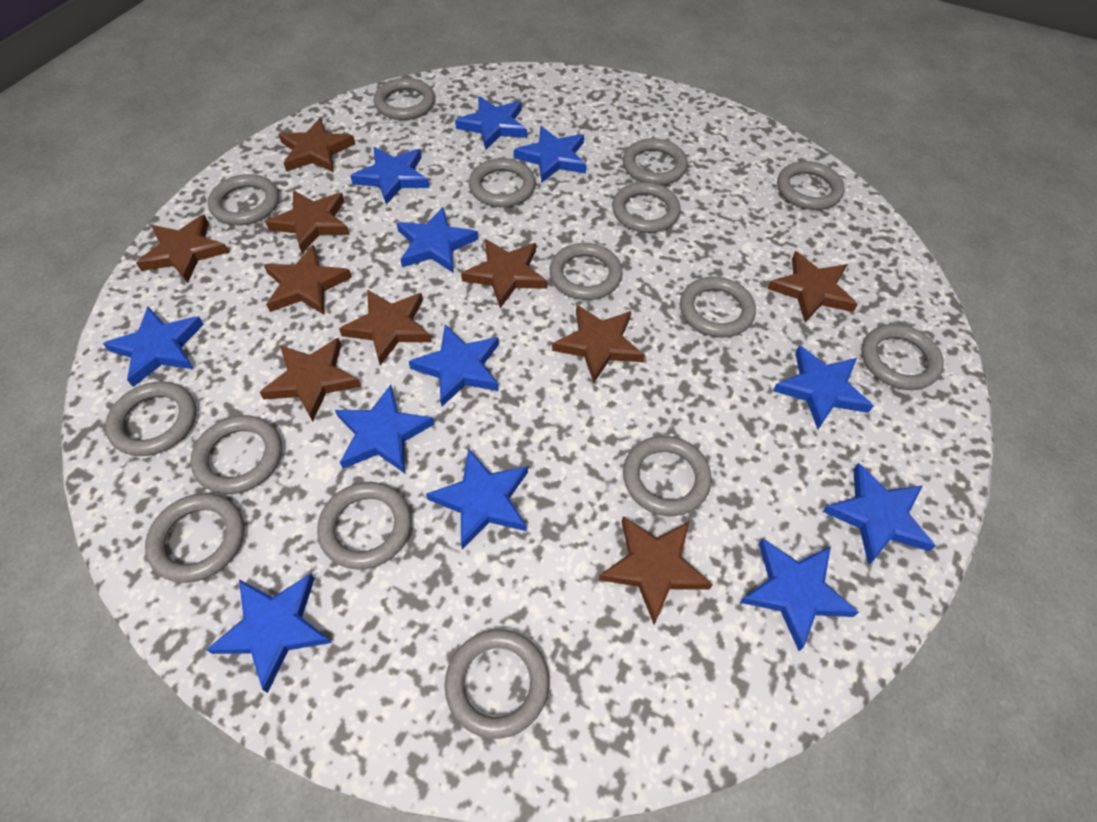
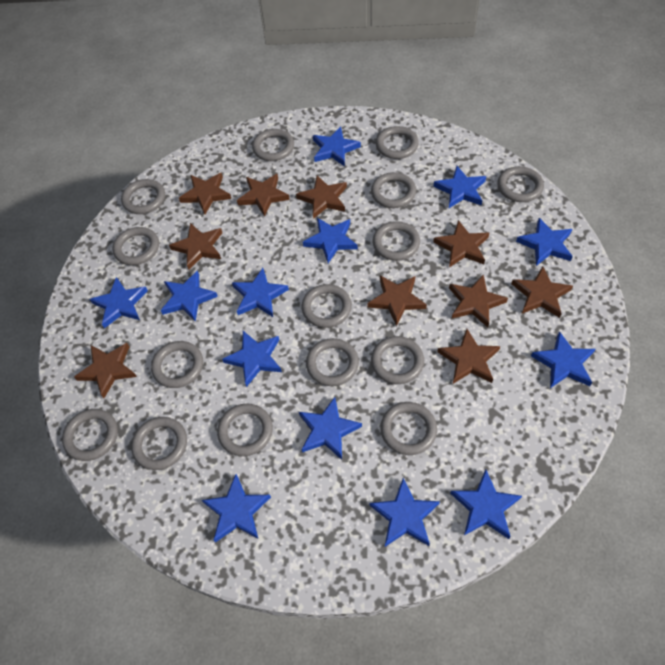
blue star: 12 -> 13

